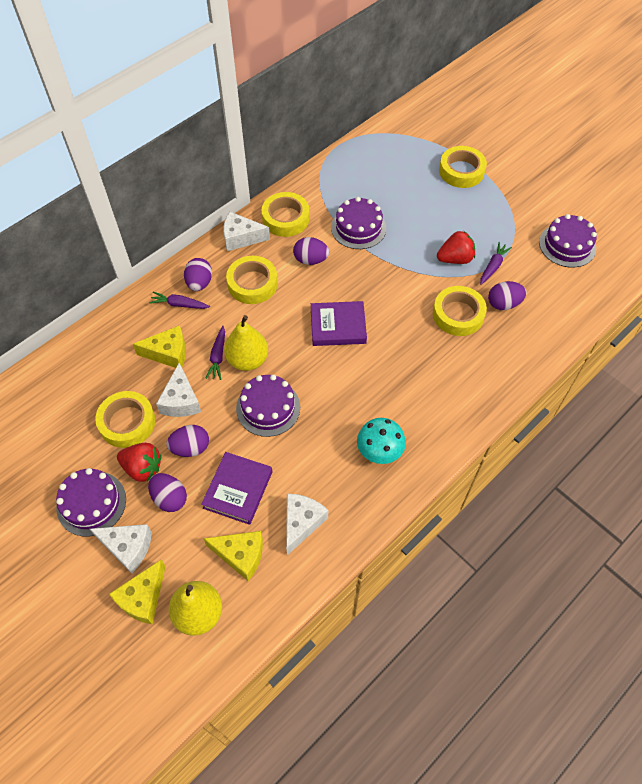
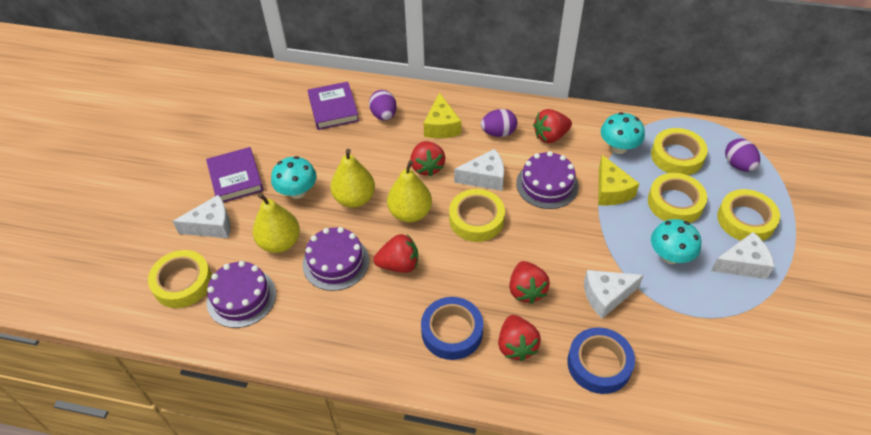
blue tape: 0 -> 2
purple cake: 4 -> 3
purple carrot: 3 -> 0
purple egg: 5 -> 3
red strawberry: 2 -> 5
turquoise mushroom: 1 -> 3
yellow cheese: 3 -> 2
yellow pear: 2 -> 3

